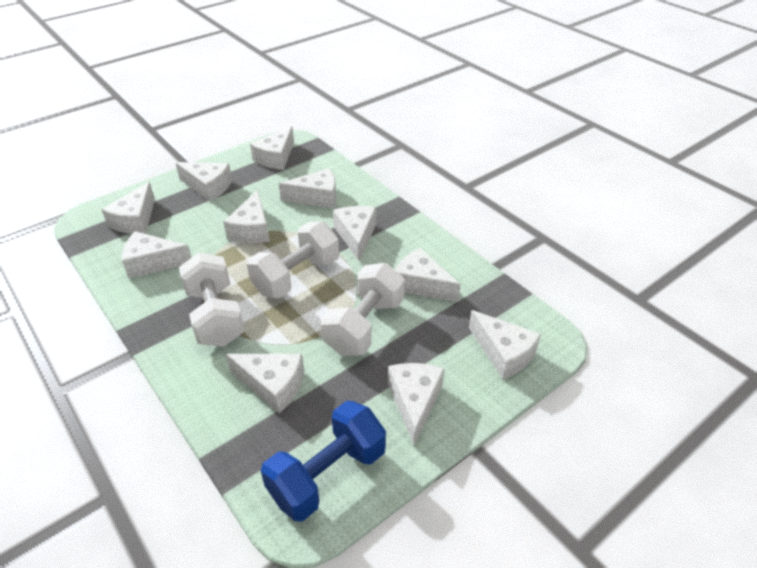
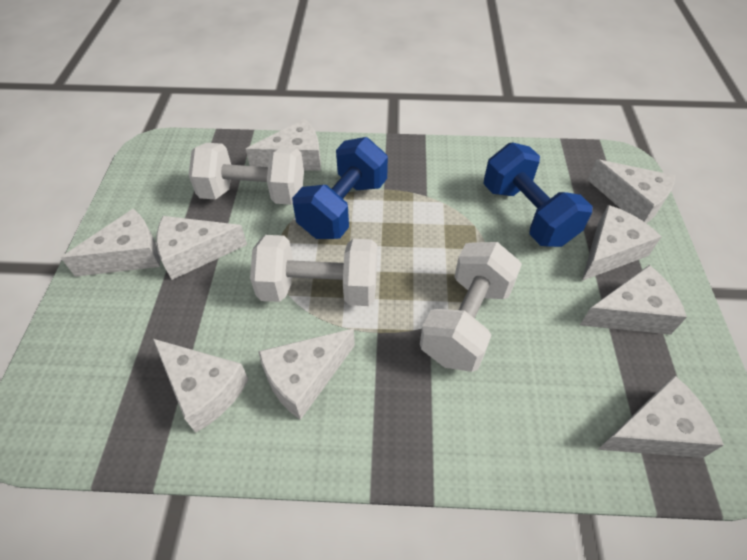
blue dumbbell: 1 -> 2
white cheese: 11 -> 9

